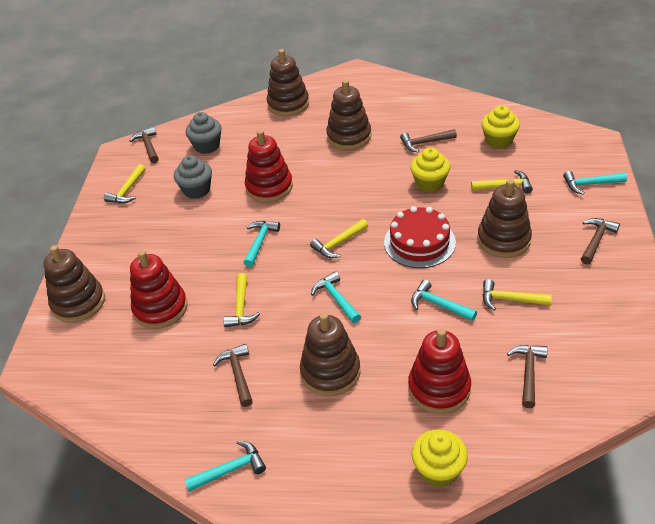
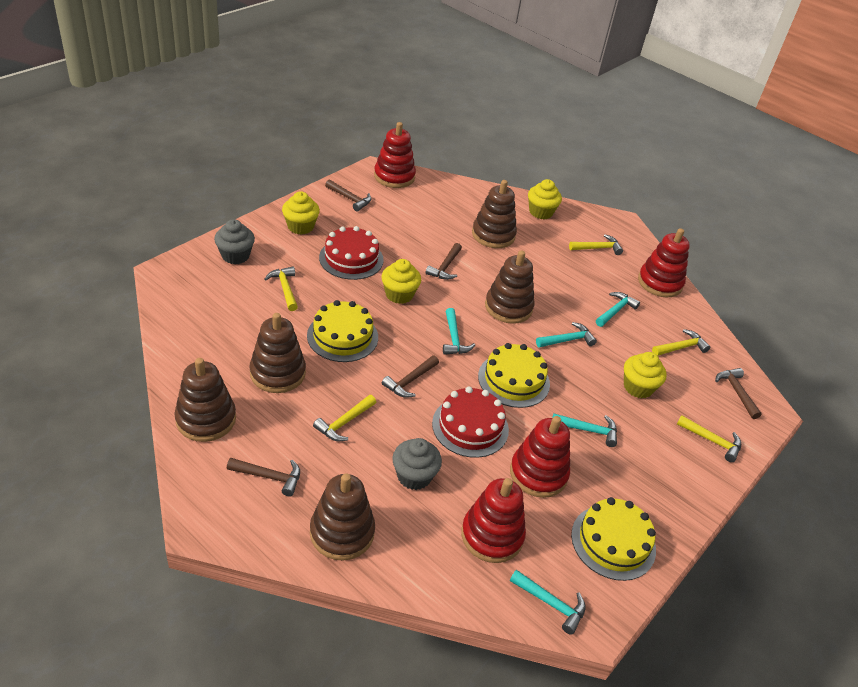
red cake: 1 -> 2
red stacking toy: 3 -> 4
yellow cake: 0 -> 3
yellow cupcake: 3 -> 4

